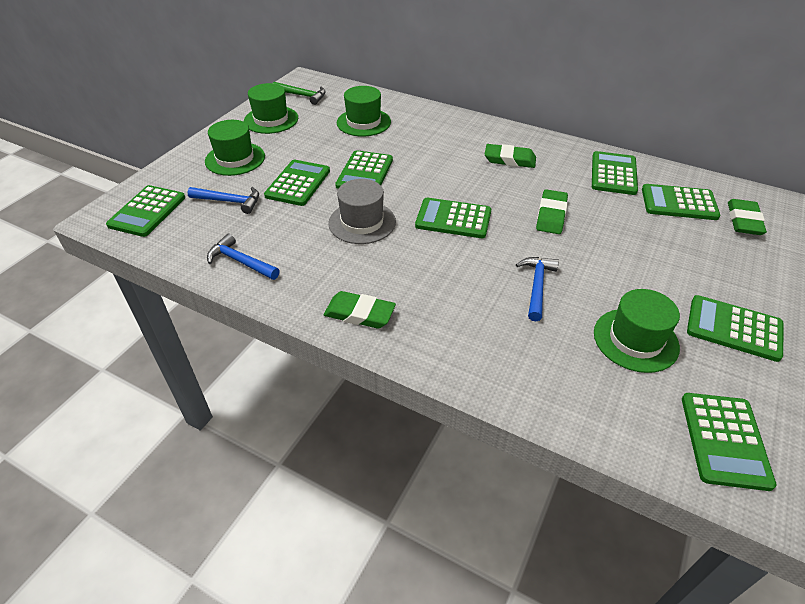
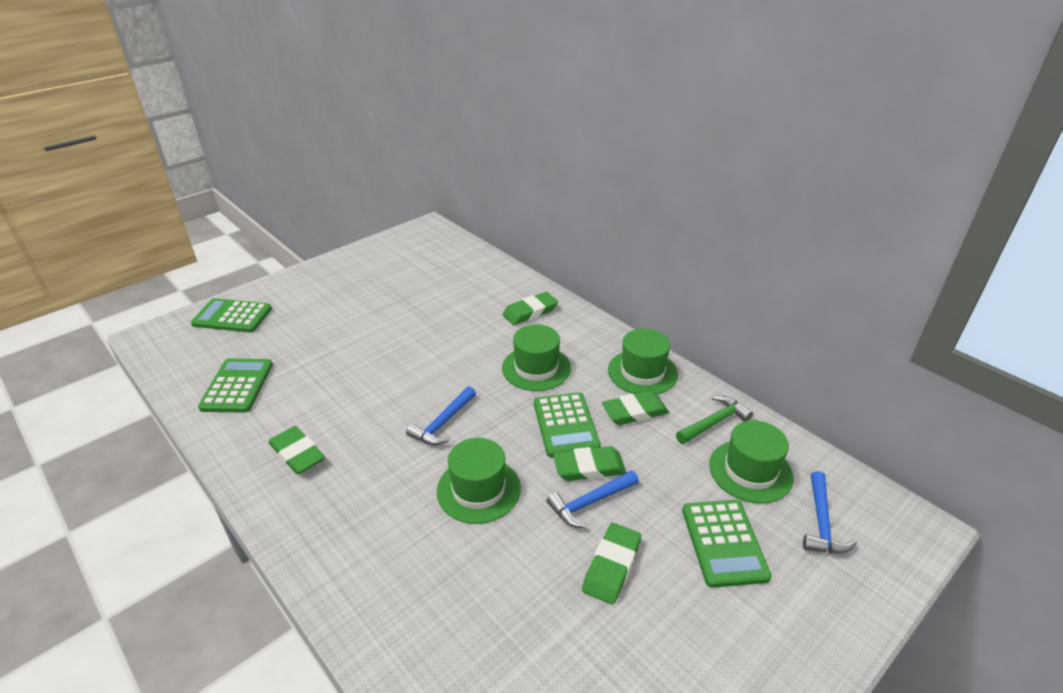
green calculator: 8 -> 4
green eraser: 4 -> 5
grey hat: 1 -> 0

